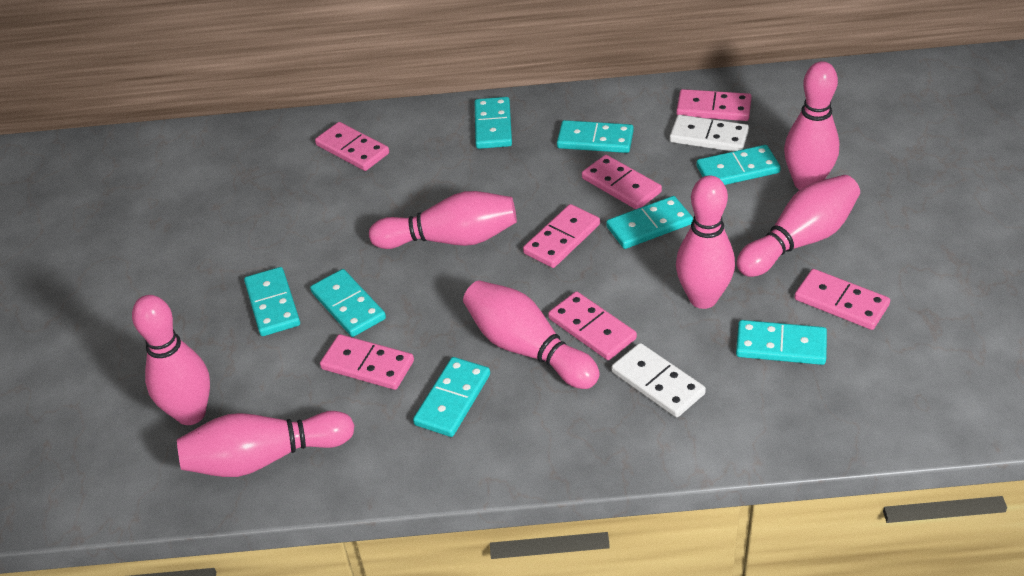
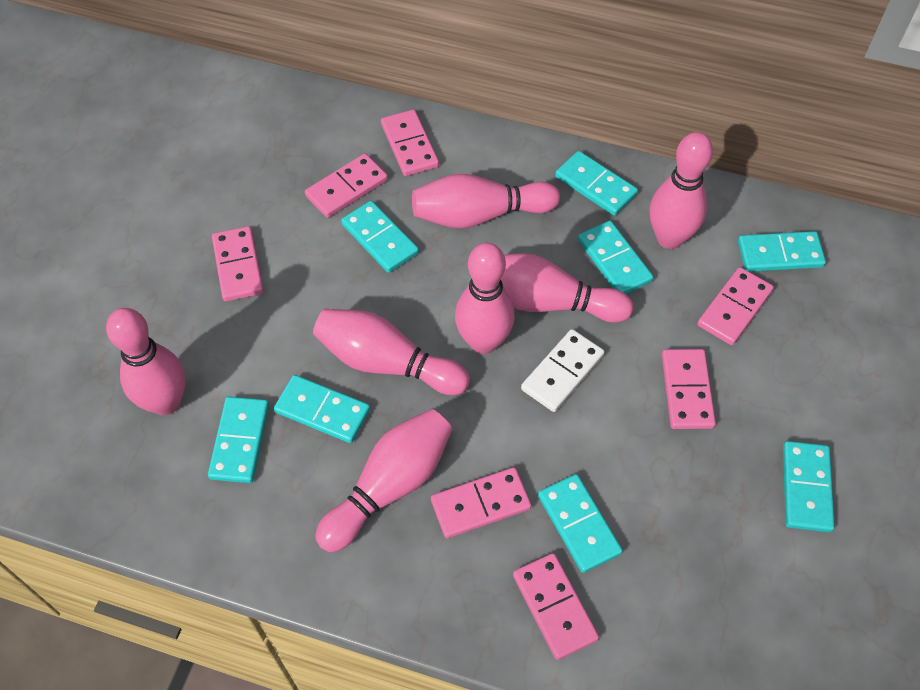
white domino: 2 -> 1

